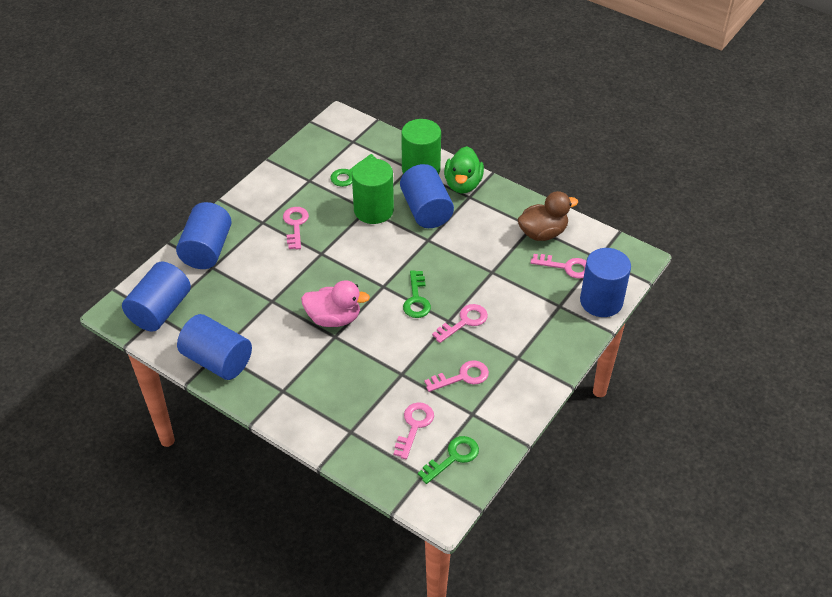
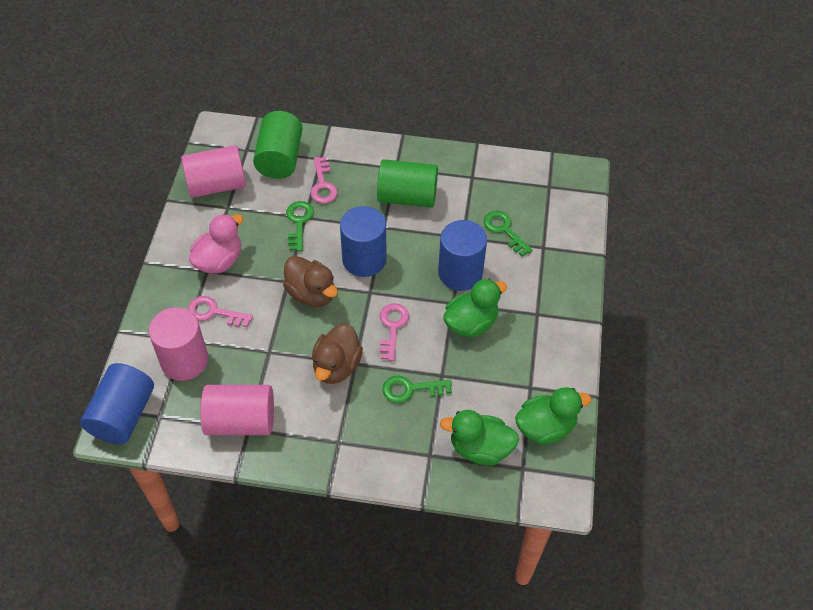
blue cylinder: 5 -> 3
brown duck: 1 -> 2
green duck: 1 -> 3
pink cylinder: 0 -> 3
pink key: 5 -> 3

